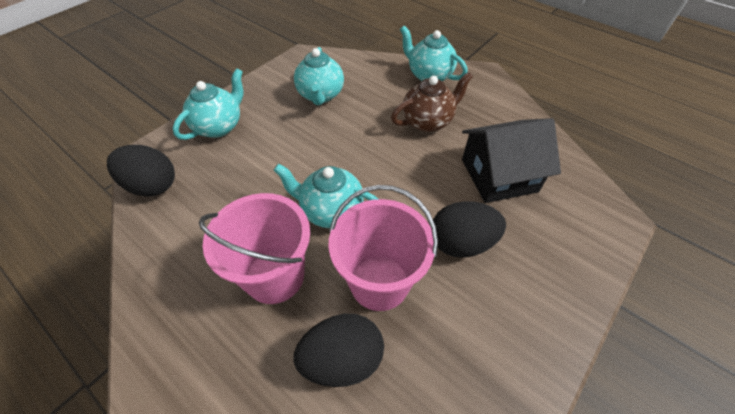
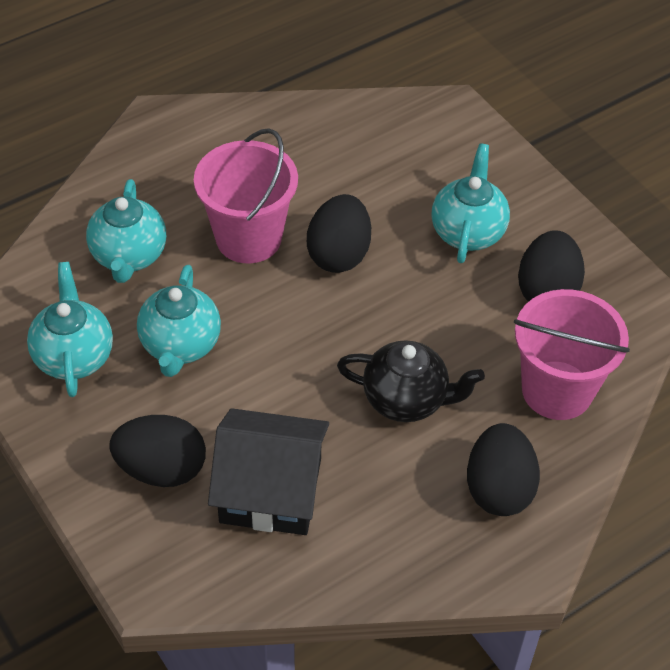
black egg: 3 -> 4
black teapot: 0 -> 1
brown teapot: 1 -> 0

